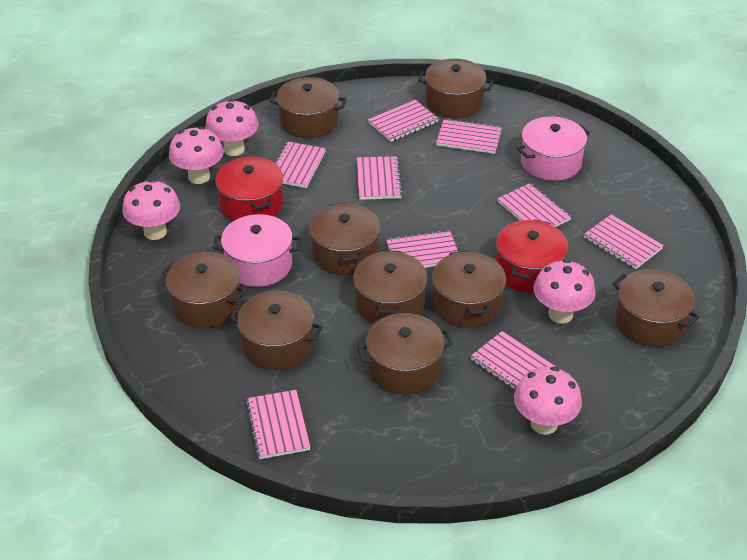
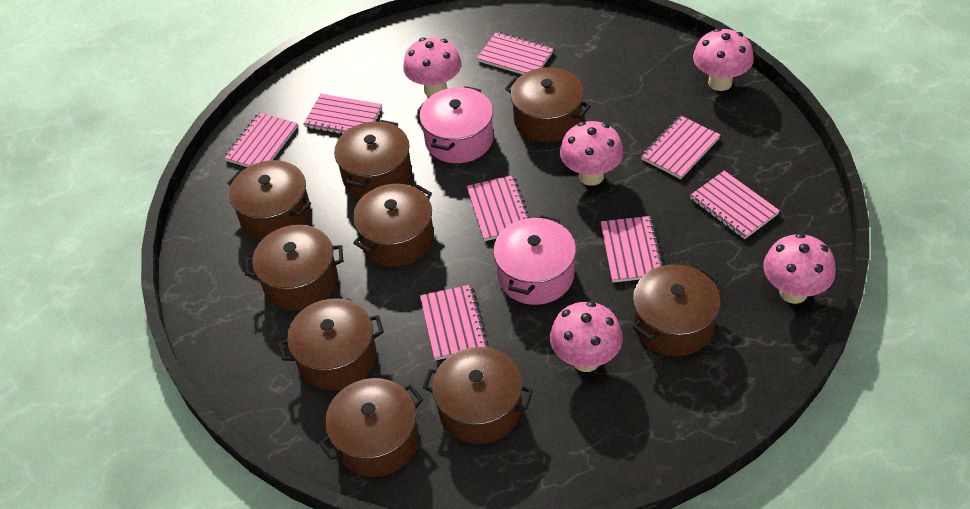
pink notebook: 9 -> 8
red pot: 2 -> 0

